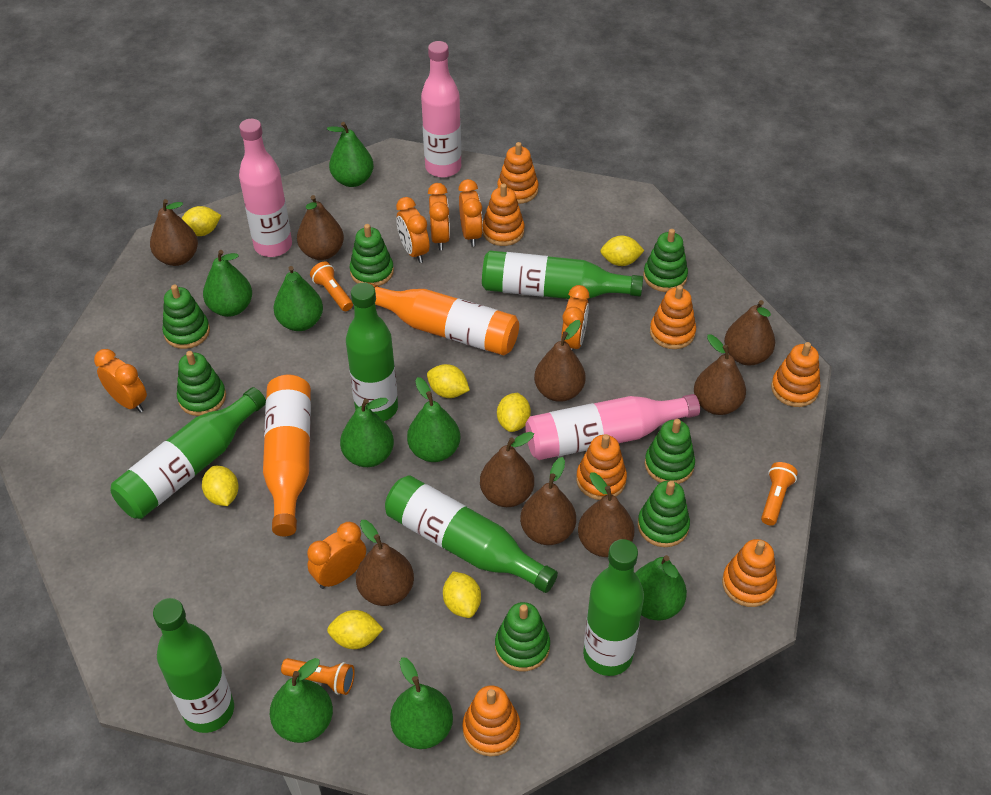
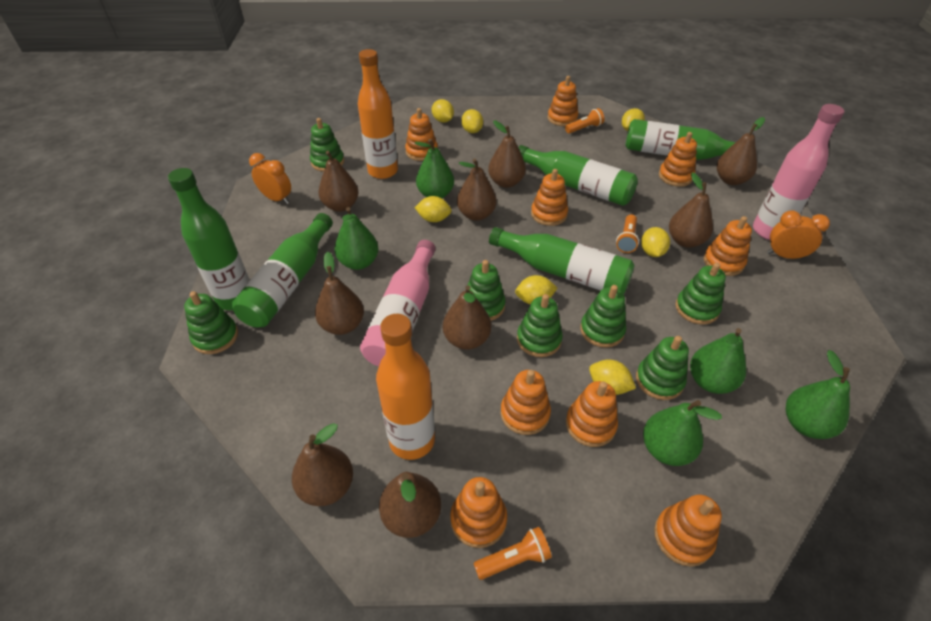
green bottle: 6 -> 5
green pear: 8 -> 5
orange clock: 6 -> 2
orange stacking toy: 7 -> 9
pink bottle: 3 -> 2

